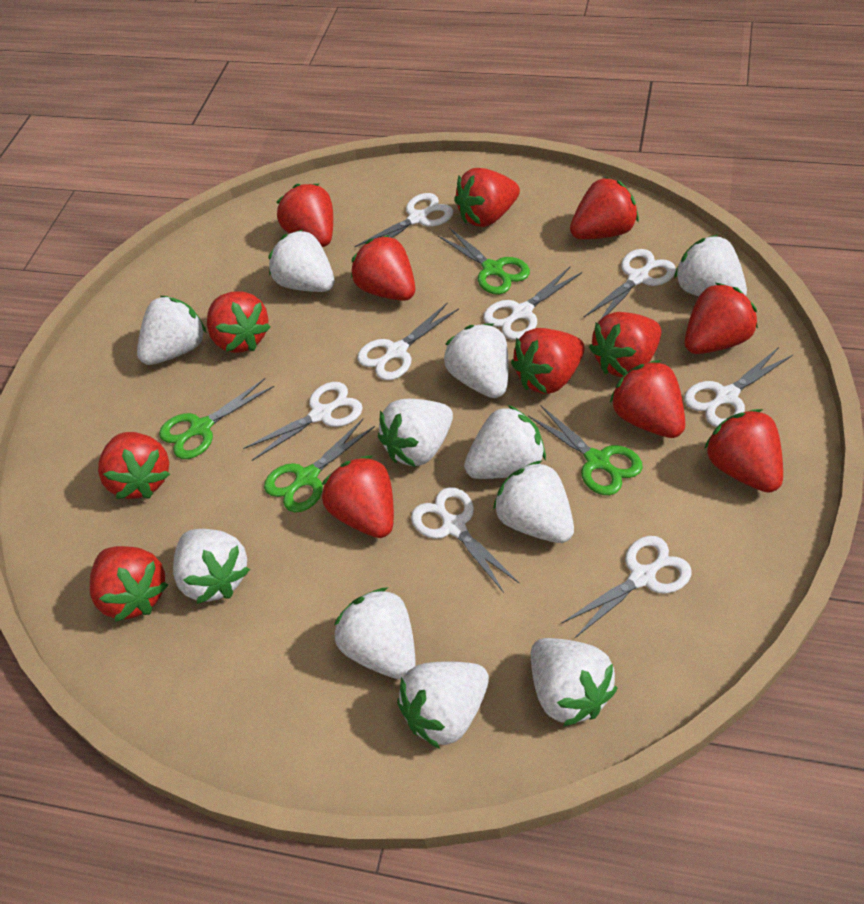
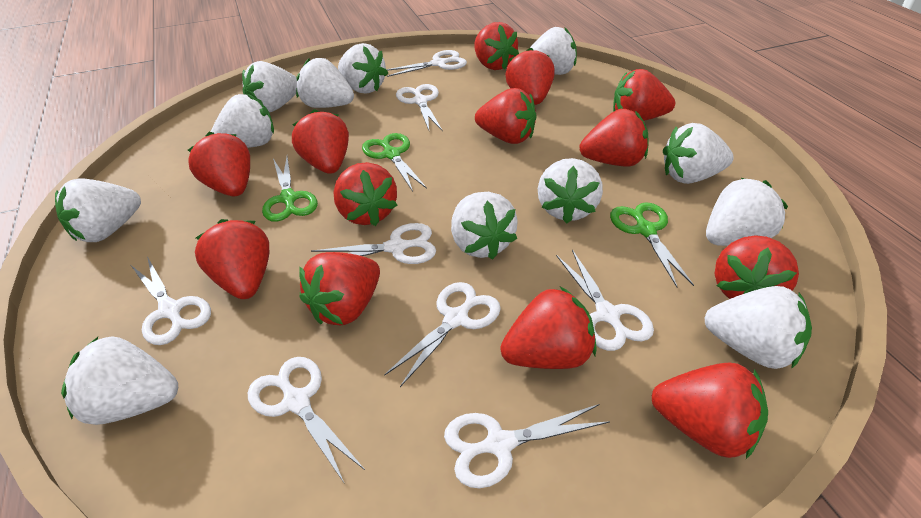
green scissors: 4 -> 3
white strawberry: 11 -> 12

